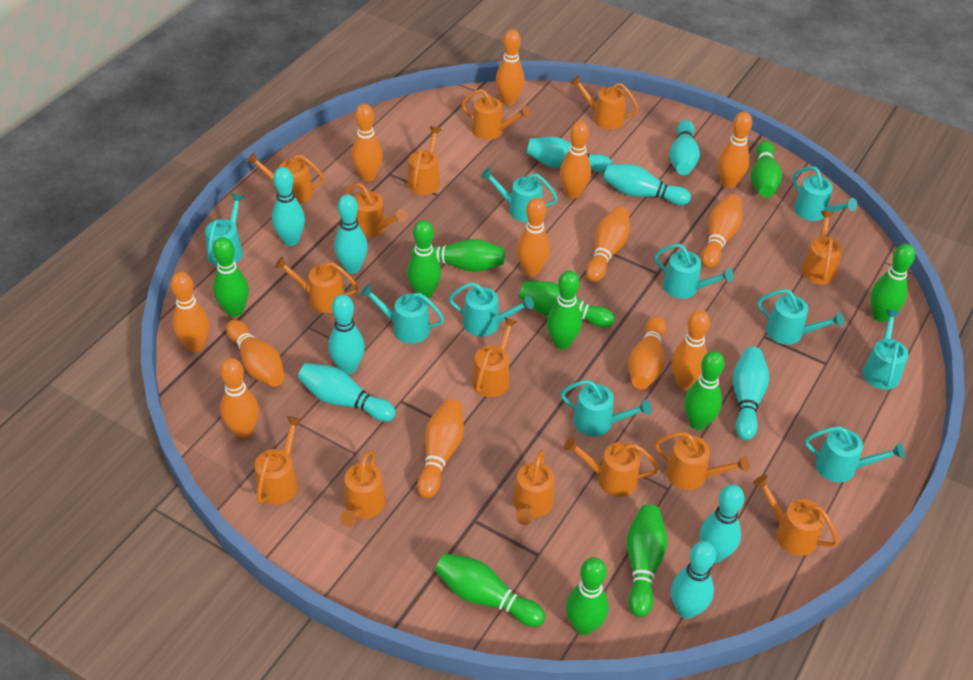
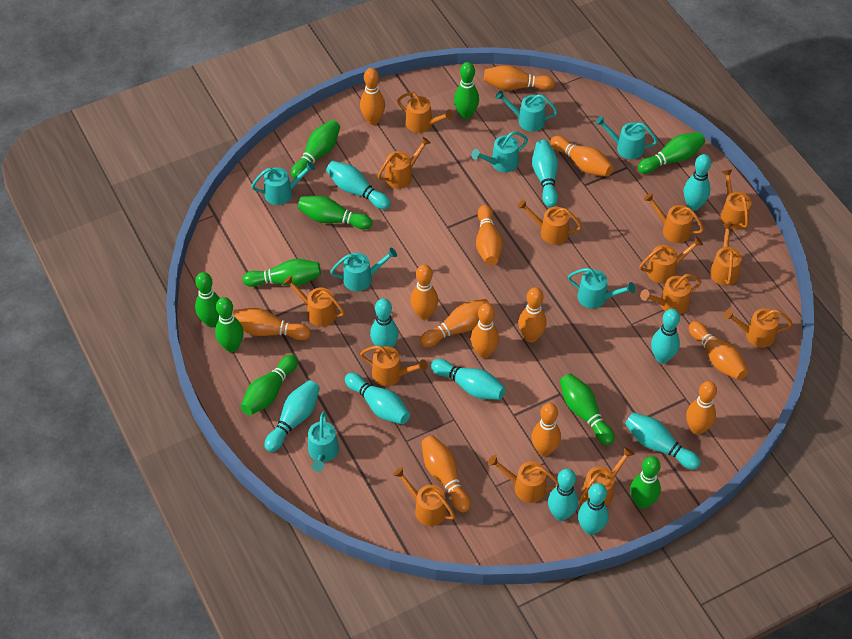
green bowling pin: 11 -> 10
turquoise bowling pin: 10 -> 11
turquoise watering can: 10 -> 7

